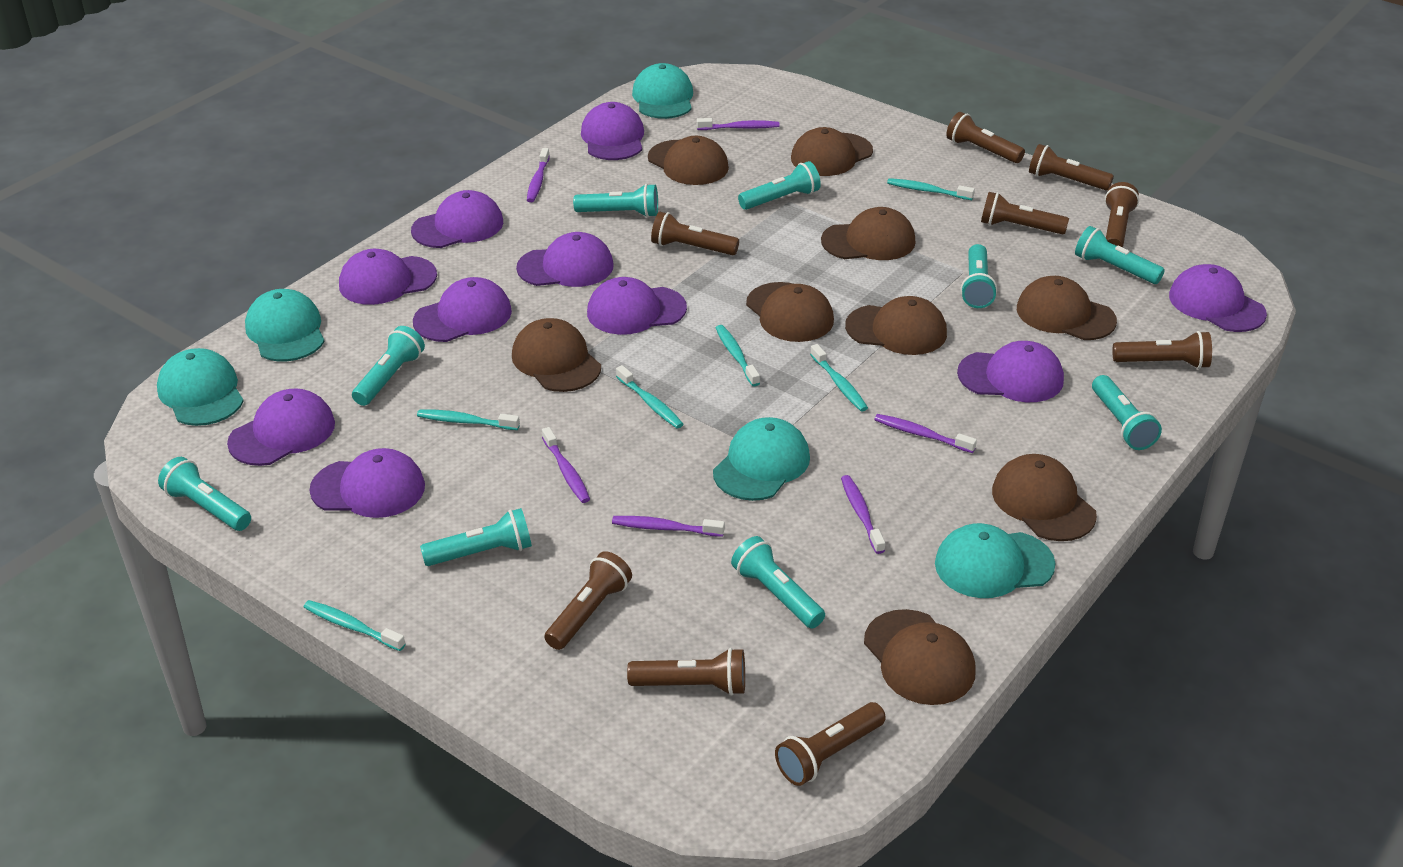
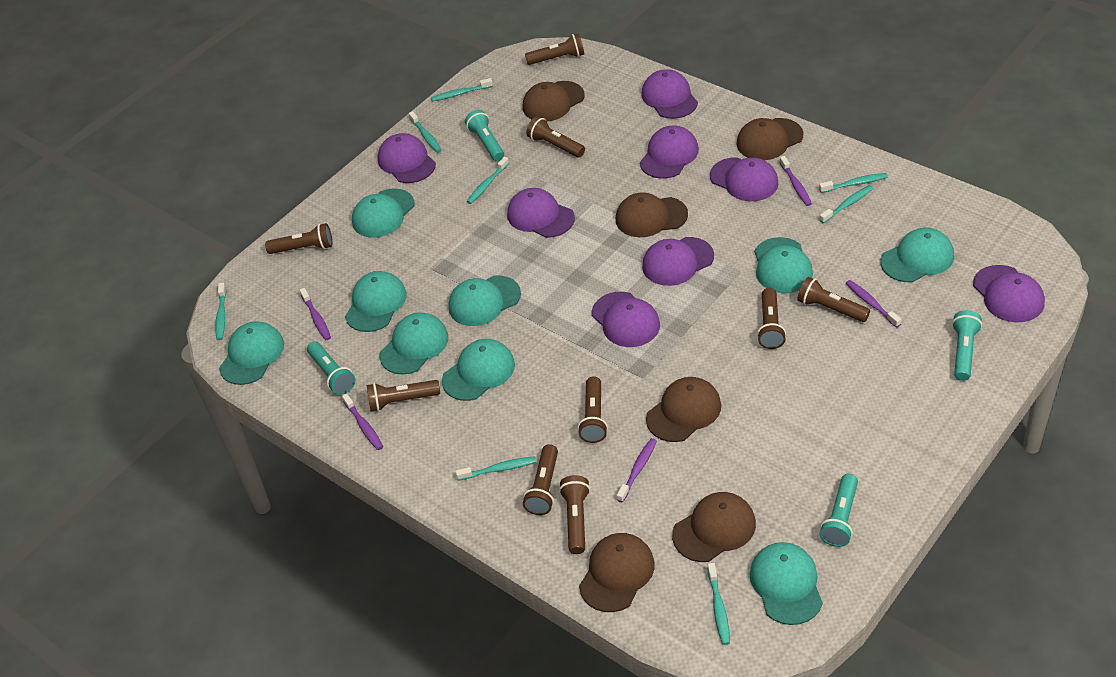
brown cap: 9 -> 6
purple cap: 10 -> 8
purple toothbrush: 6 -> 5
turquoise cap: 5 -> 9
turquoise flashlight: 9 -> 4
turquoise toothbrush: 6 -> 8

